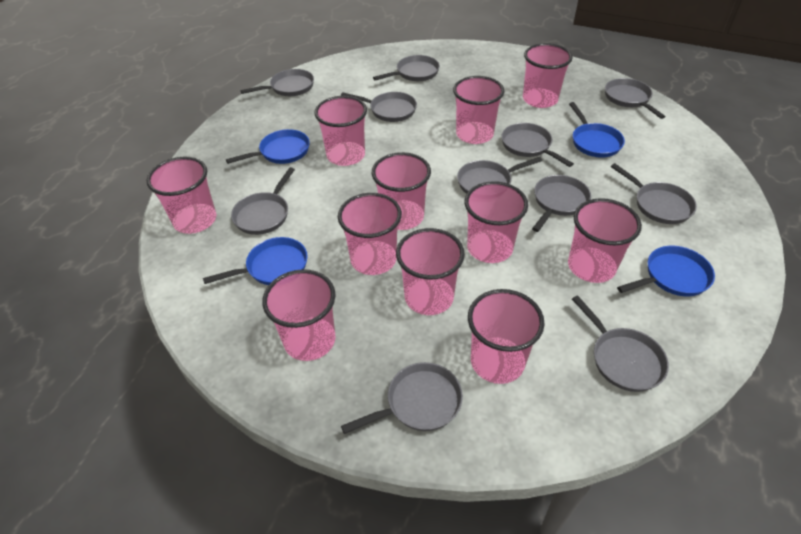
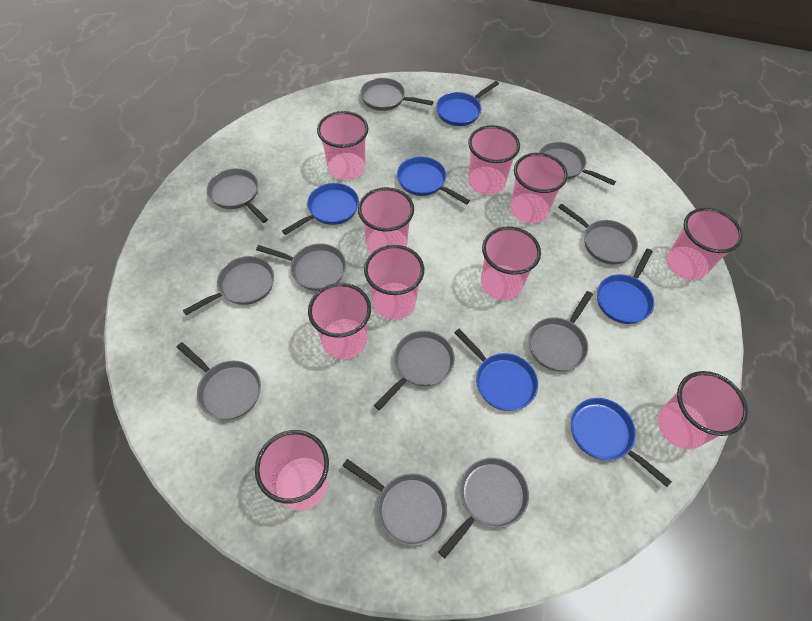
blue pan: 4 -> 6
pink cup: 11 -> 10

